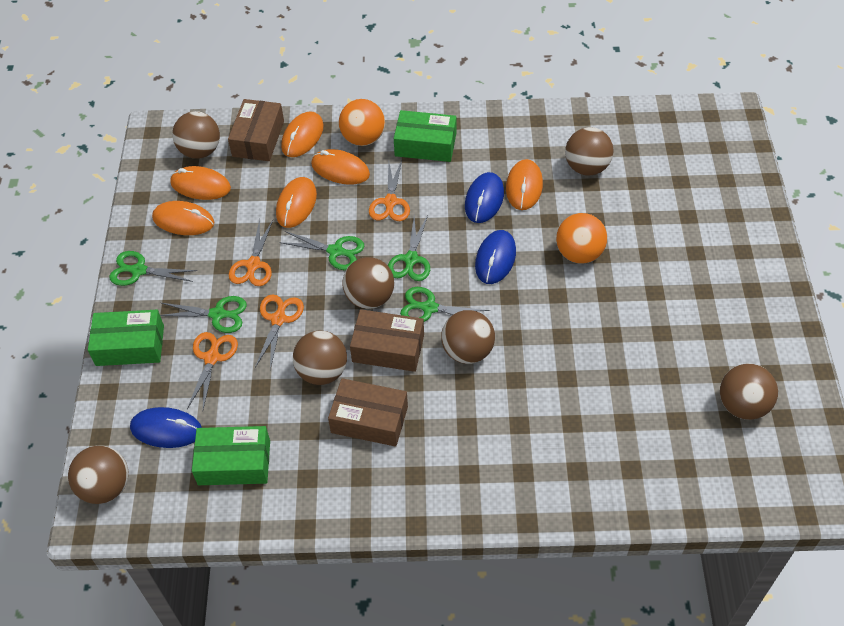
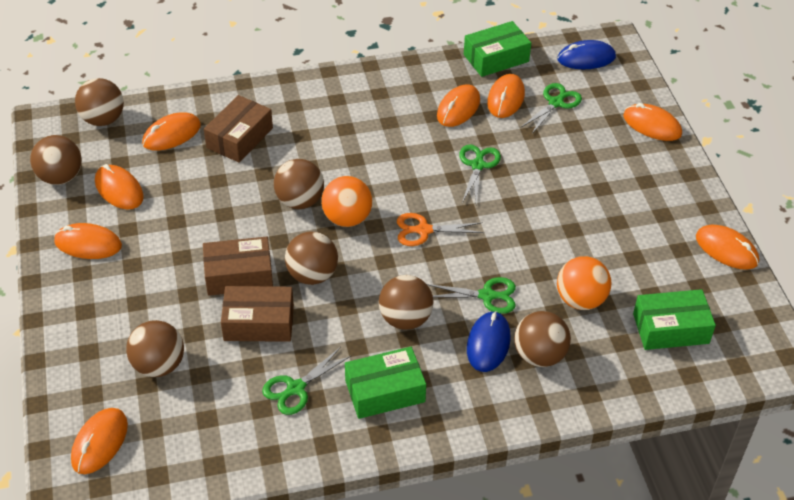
blue mouse: 3 -> 2
green scissors: 5 -> 4
orange mouse: 6 -> 8
orange scissors: 4 -> 1

